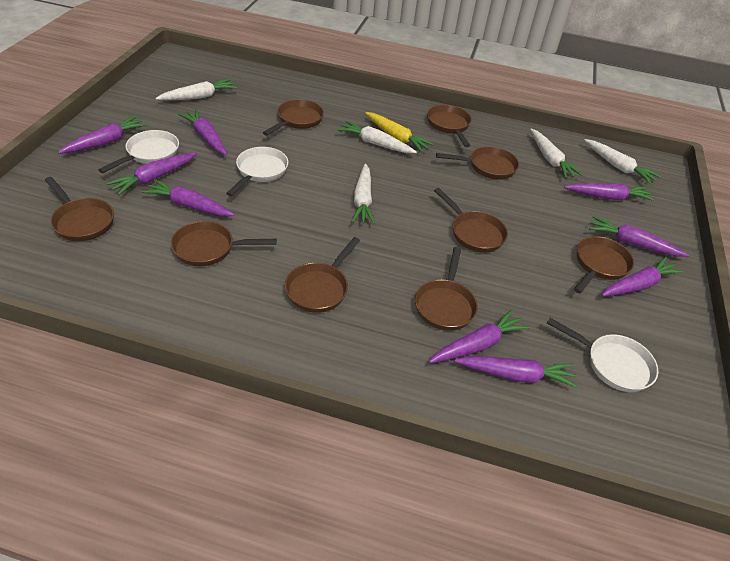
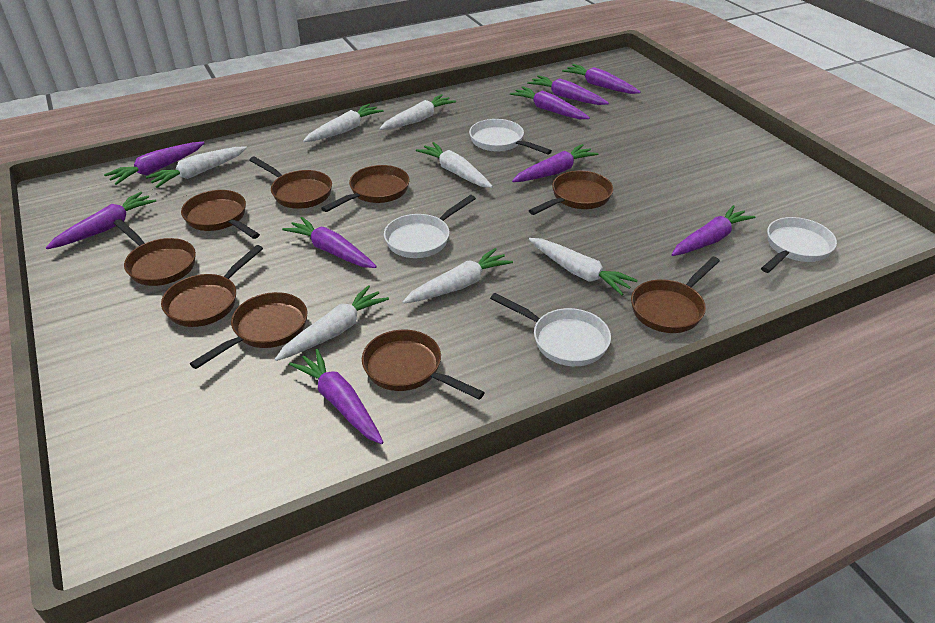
white carrot: 5 -> 7
white pan: 3 -> 4
yellow carrot: 1 -> 0

